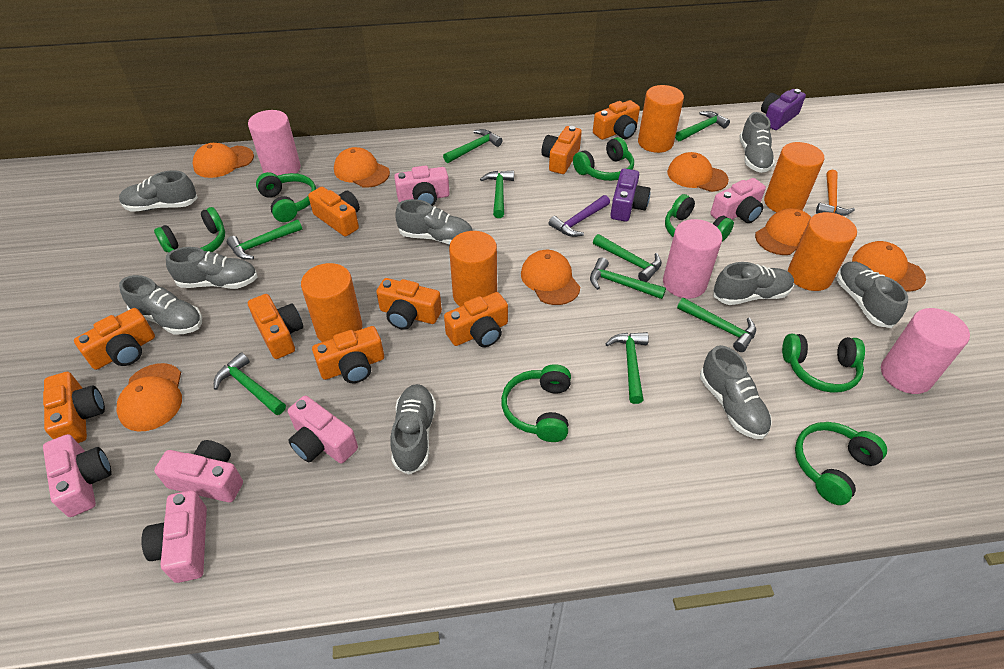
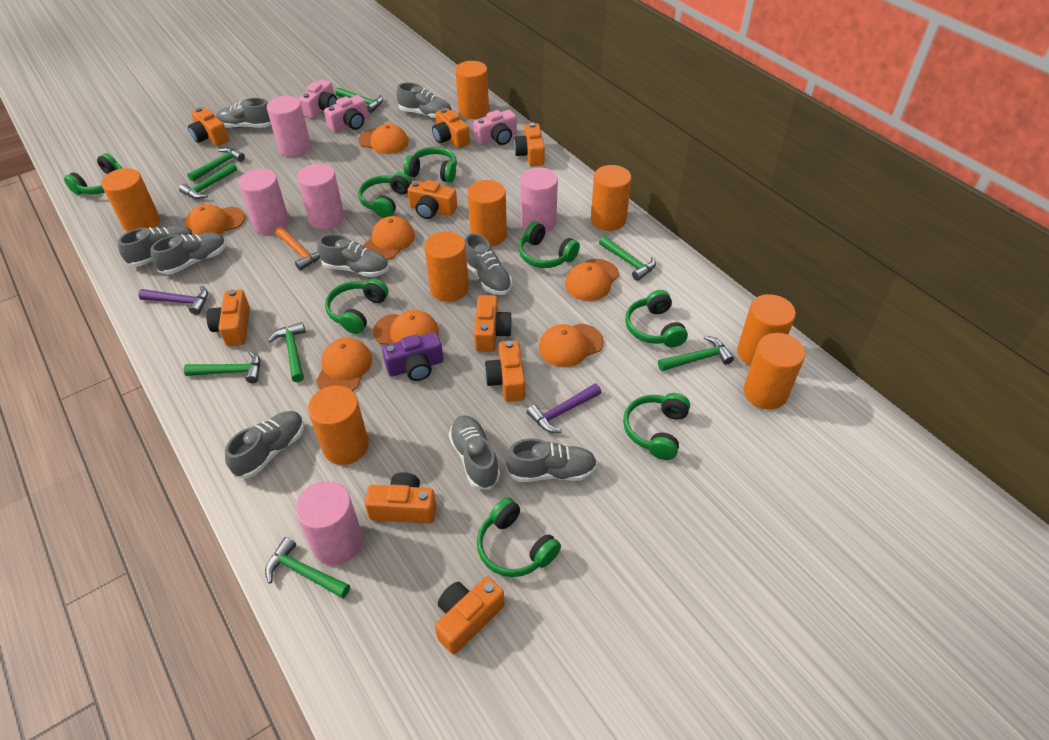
green hammer: 9 -> 8
green headphones: 7 -> 8
orange cylinder: 5 -> 8
pink camera: 6 -> 3
pink cylinder: 3 -> 5
purple camera: 2 -> 1
purple hammer: 1 -> 2

